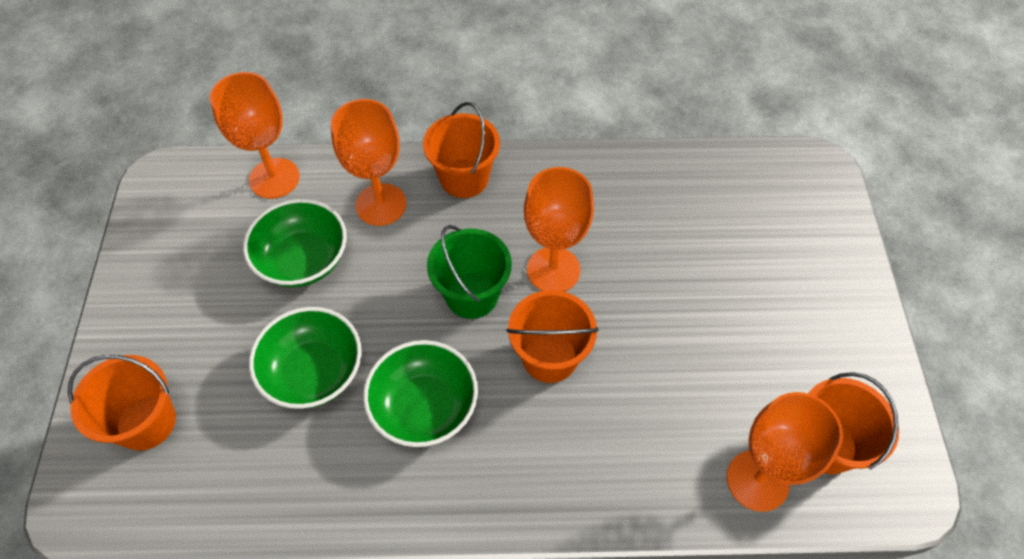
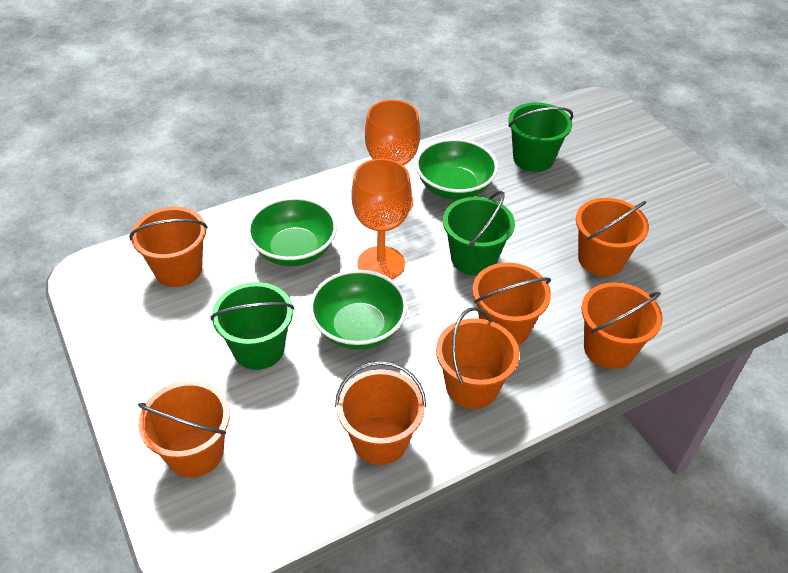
green bucket: 1 -> 3
orange bucket: 4 -> 7
orange goblet: 4 -> 2

